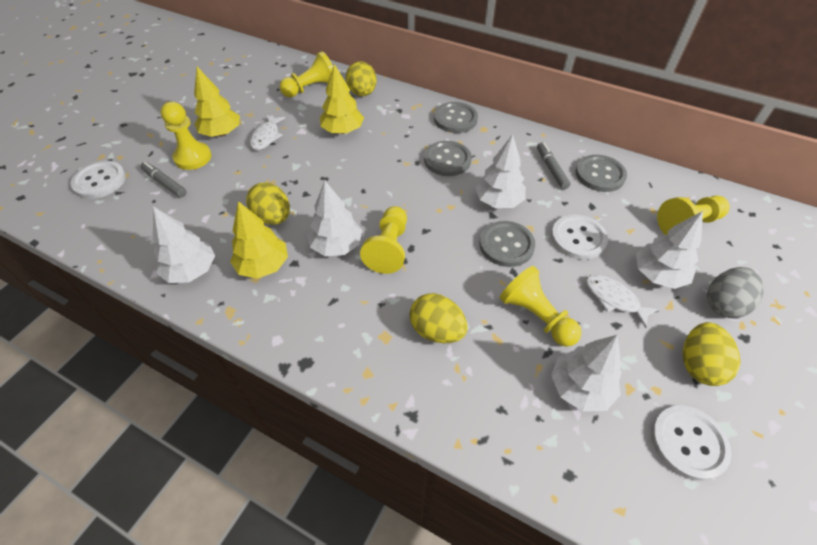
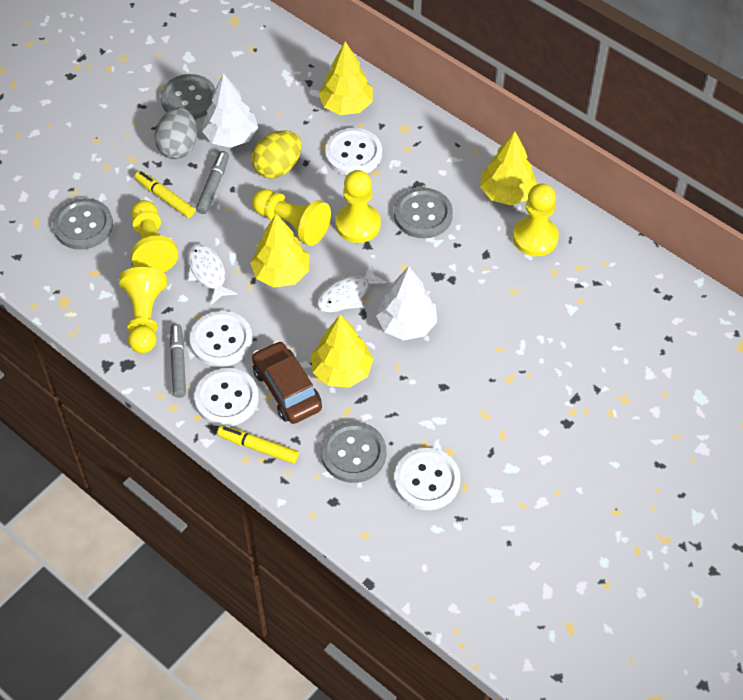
brown car: 0 -> 1
white button: 3 -> 4
white tree: 5 -> 2
yellow egg: 4 -> 1
yellow marker: 0 -> 2
yellow tree: 3 -> 4

